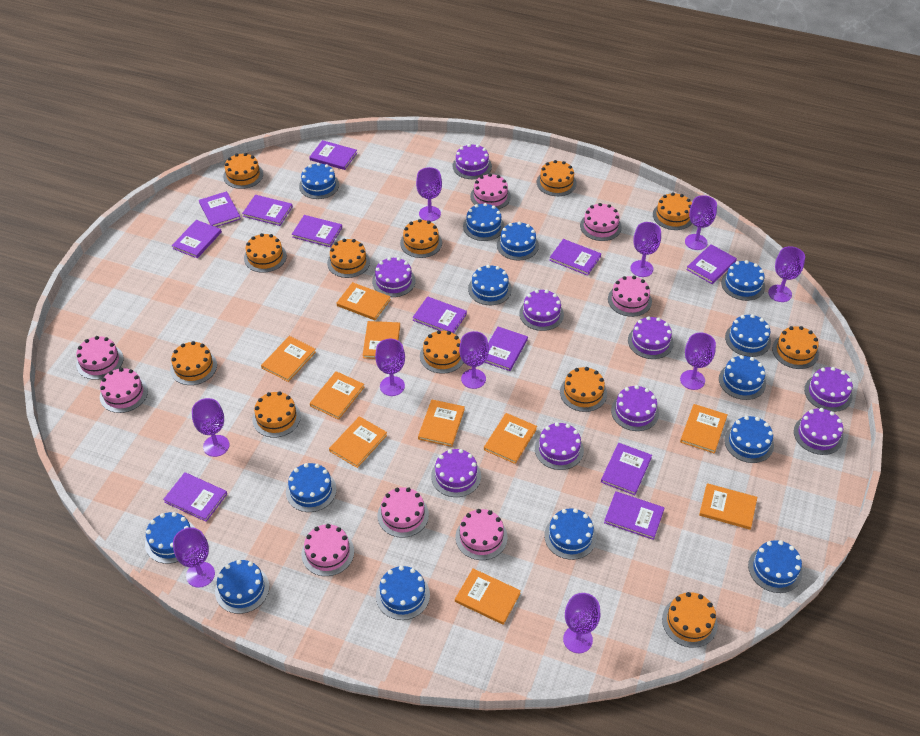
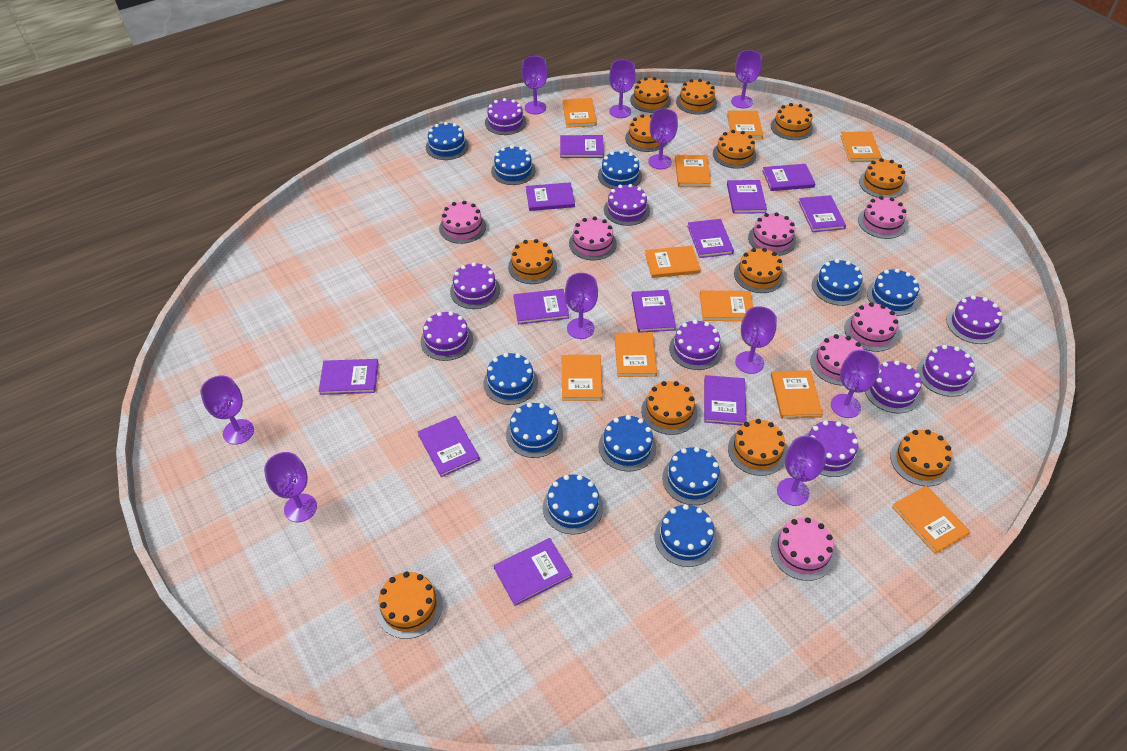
blue cake: 14 -> 11
pink cake: 8 -> 7

